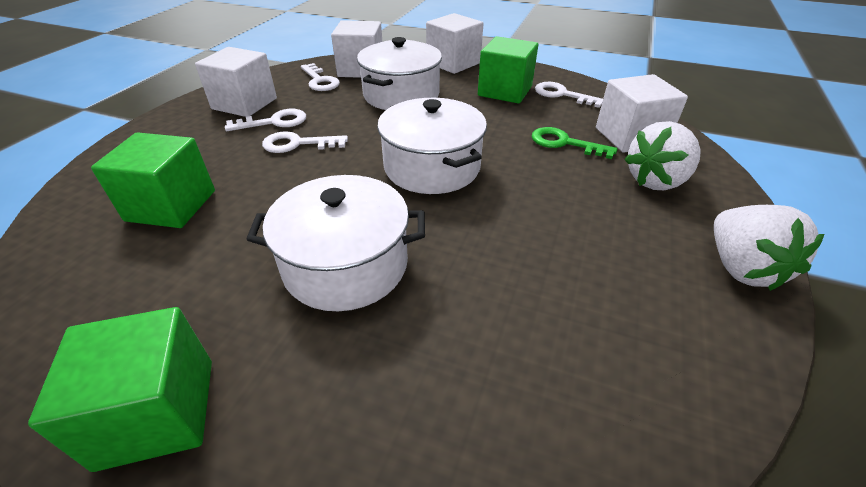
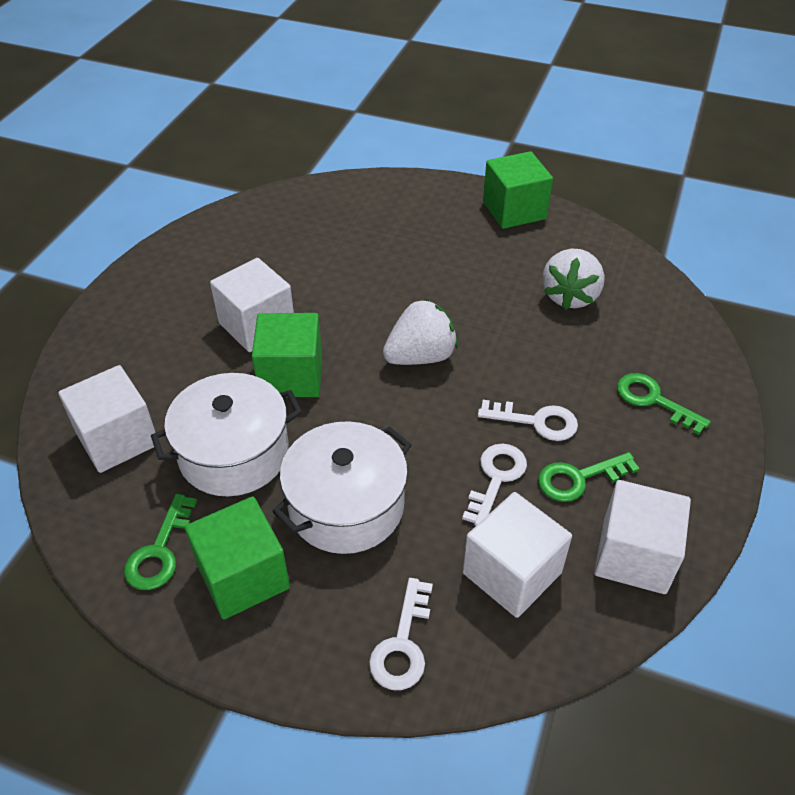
green key: 1 -> 3
white key: 4 -> 3
white pot: 3 -> 2

